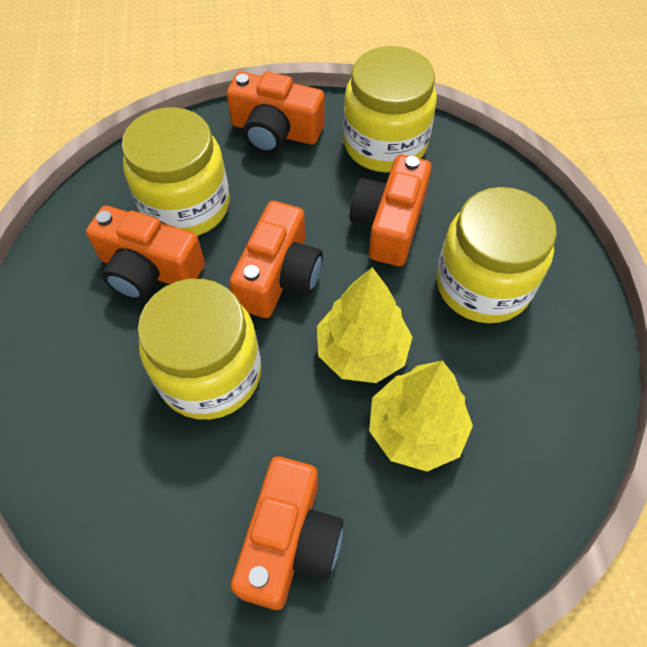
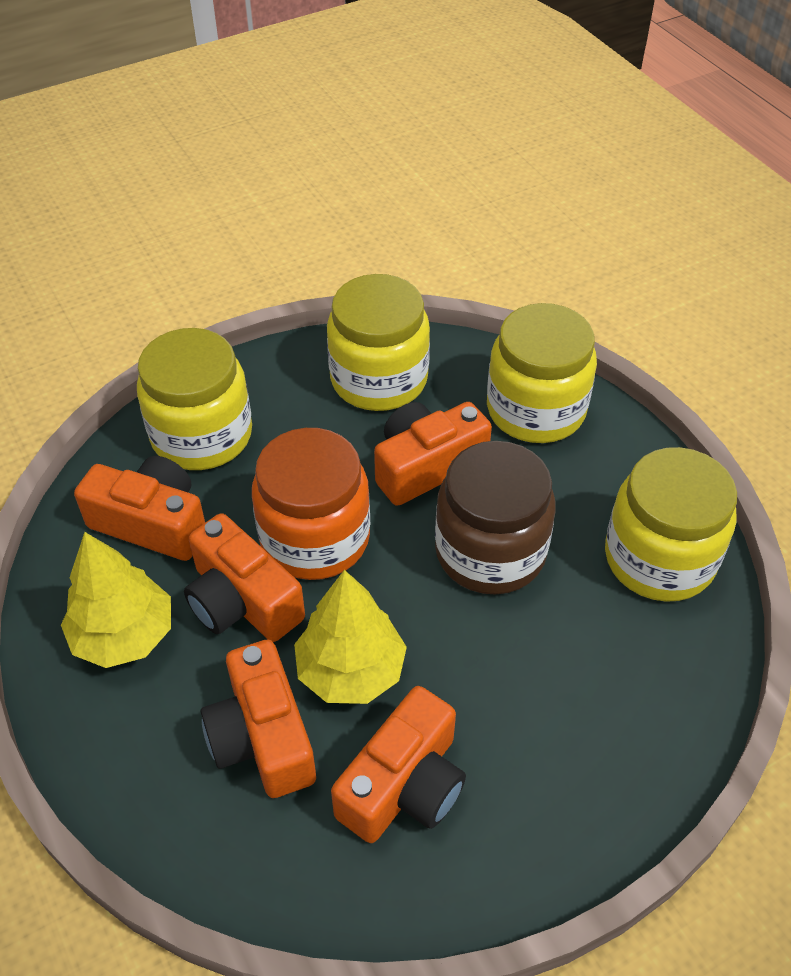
brown jar: 0 -> 1
orange jar: 0 -> 1

